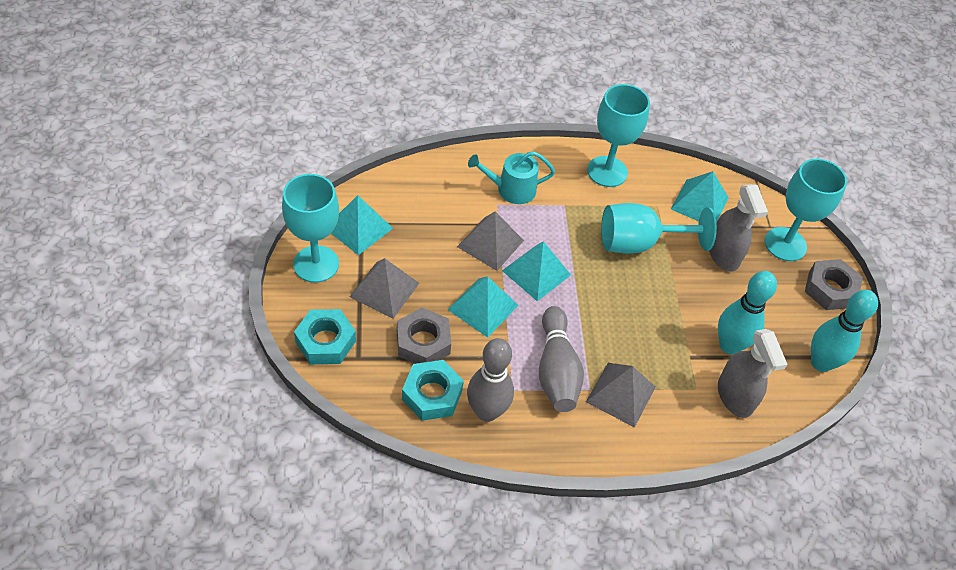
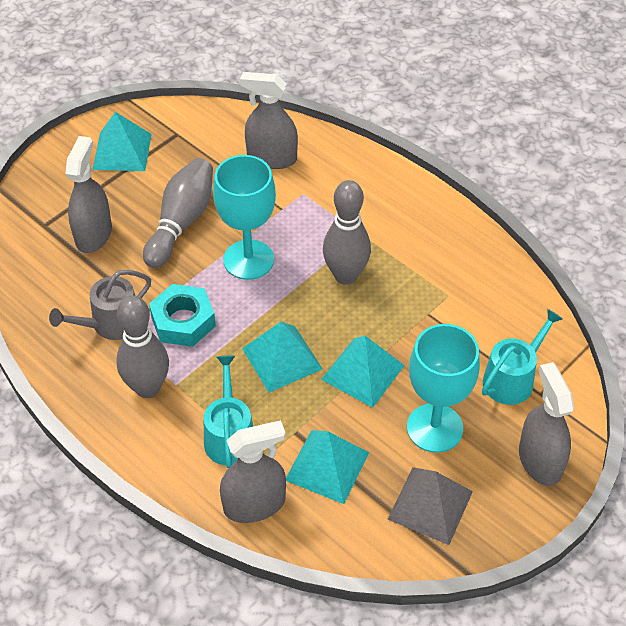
grey bowling pin: 2 -> 3
grey nut: 2 -> 0
grey pyramid: 3 -> 1
grey spray bottle: 2 -> 4
grey watering can: 0 -> 1
turquoise bowling pin: 2 -> 0
turquoise goblet: 4 -> 2
turquoise nut: 2 -> 1
turquoise watering can: 1 -> 2

